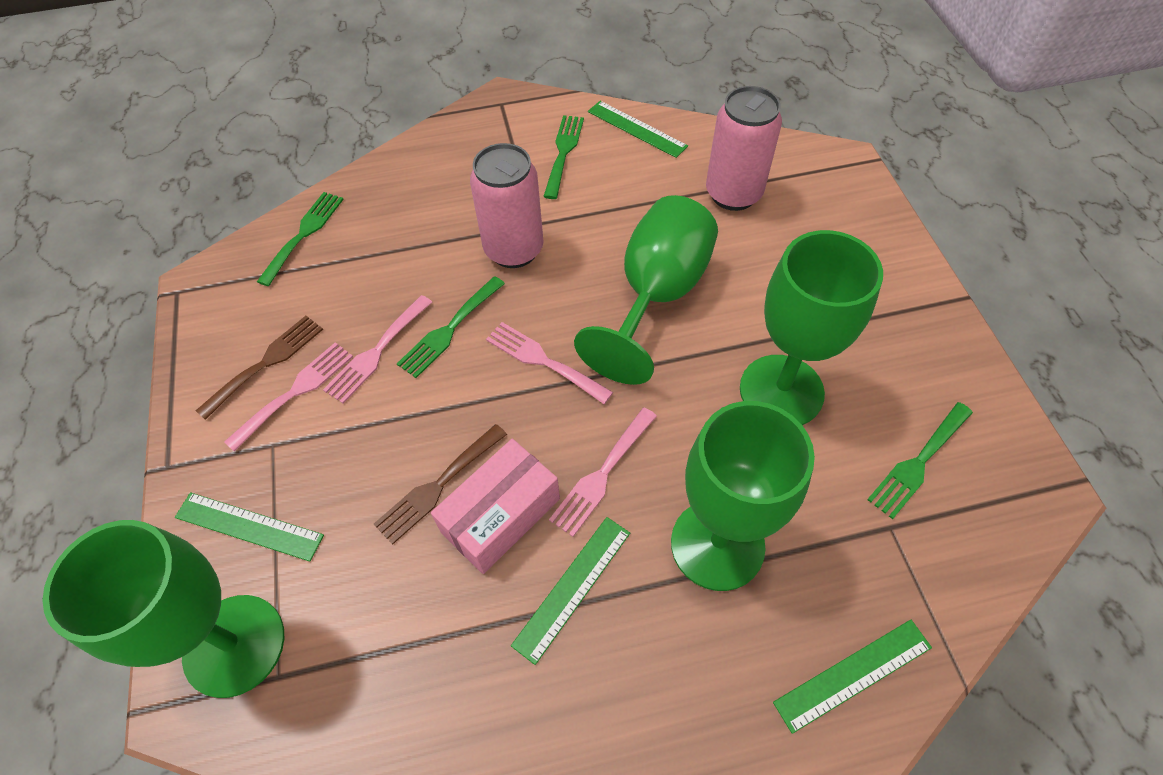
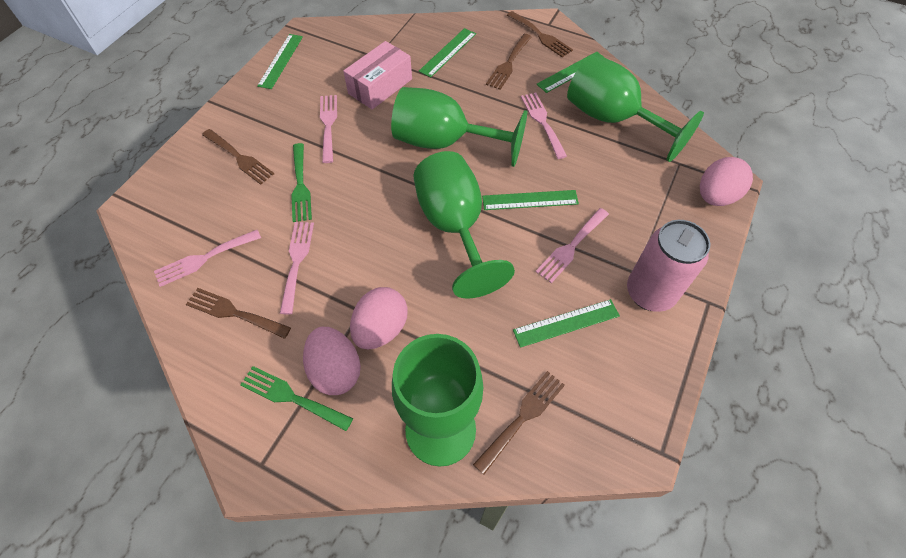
brown fork: 2 -> 5
green fork: 4 -> 2
green ruler: 4 -> 5
pink can: 2 -> 1
pink egg: 0 -> 3
pink fork: 4 -> 5

